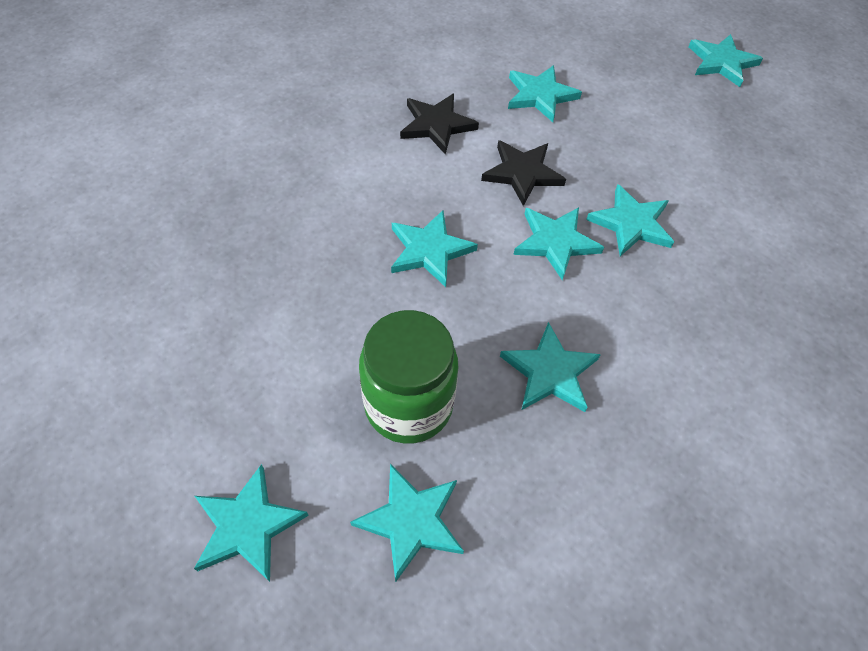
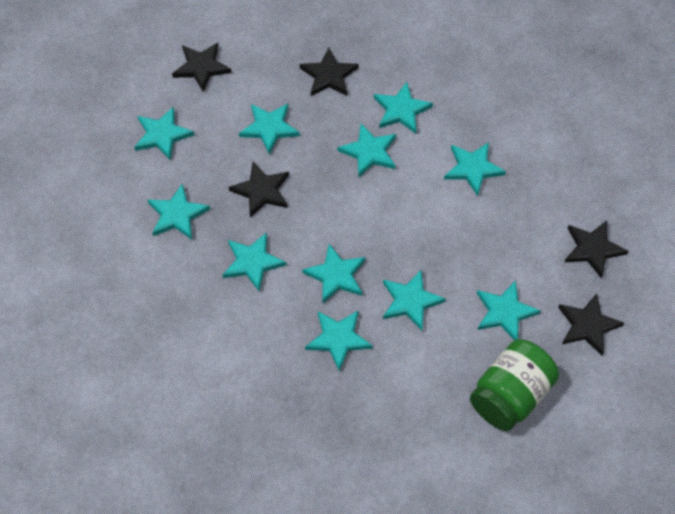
black star: 2 -> 5
turquoise star: 8 -> 11

